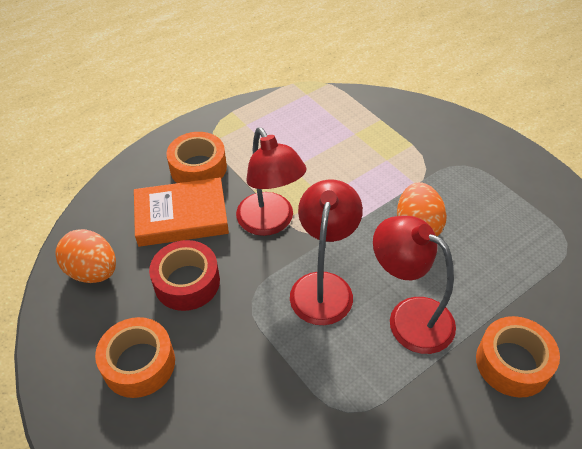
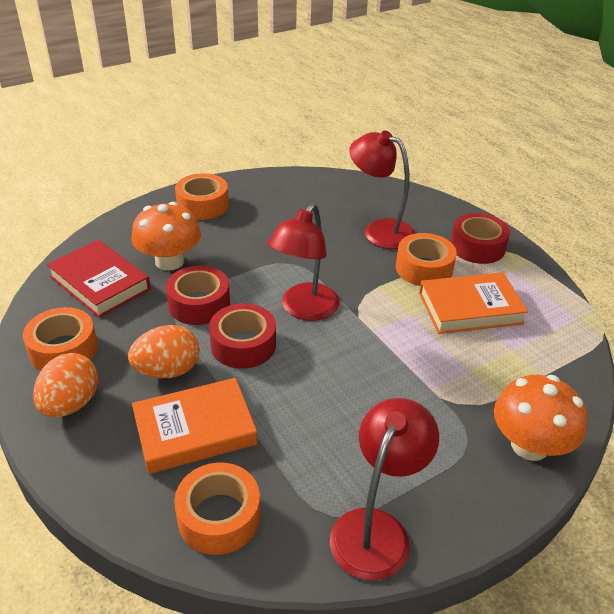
orange book: 1 -> 2
orange mushroom: 0 -> 2
orange tape: 3 -> 4
red book: 0 -> 1
red tape: 1 -> 3

